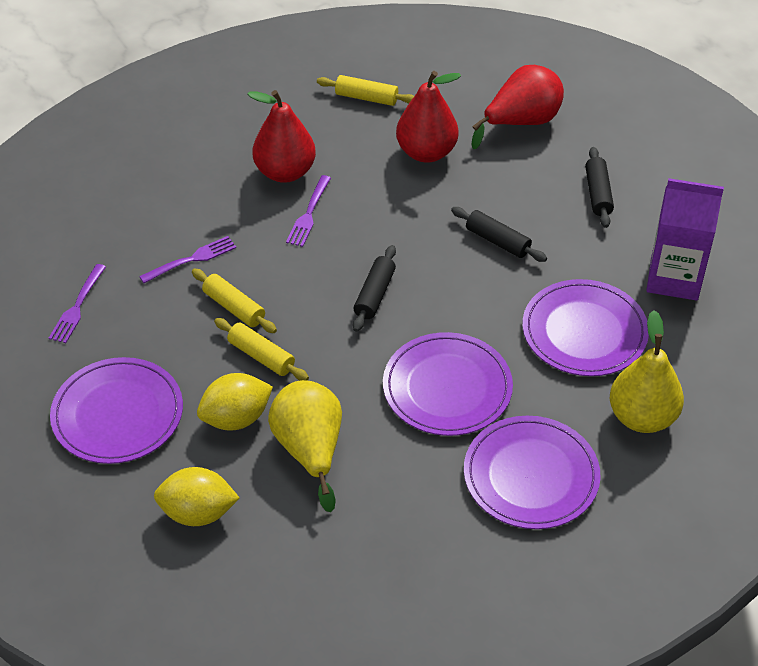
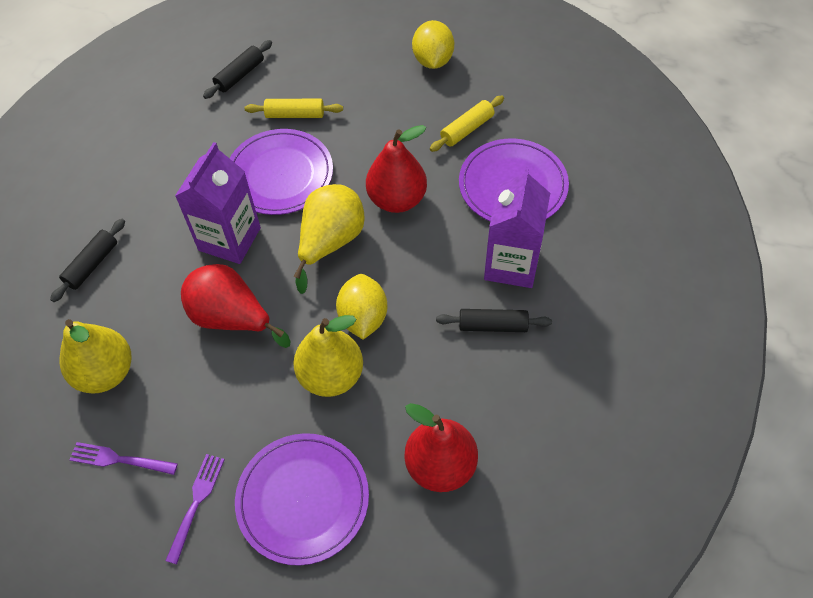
purple carton: 1 -> 2
purple fork: 3 -> 2
purple plate: 4 -> 3
yellow pear: 2 -> 3
yellow rolling pin: 3 -> 2

